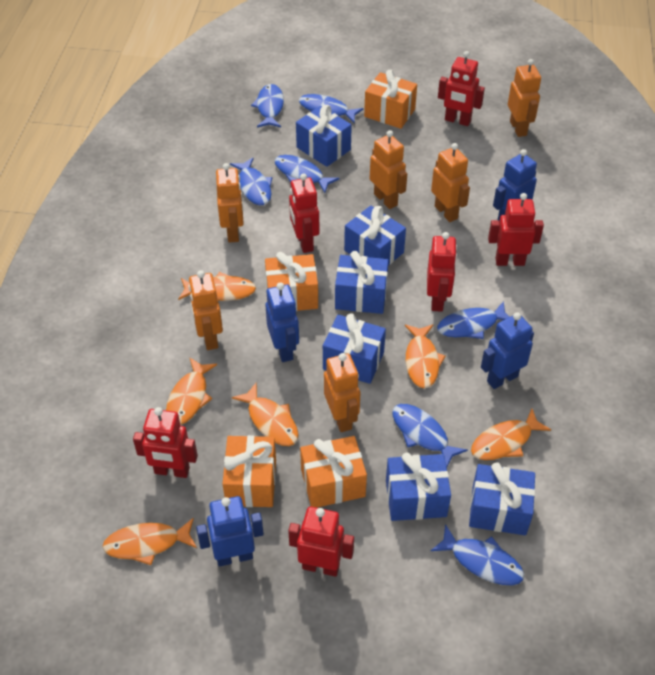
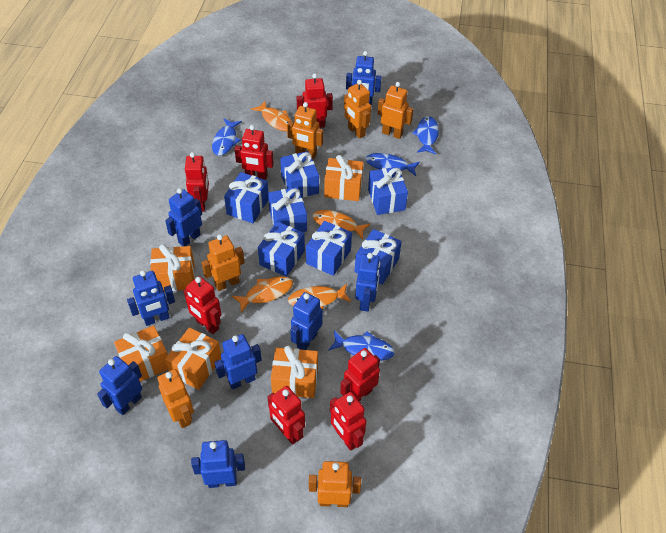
blue fish: 7 -> 4
blue gift: 6 -> 7
blue robot: 4 -> 8
orange fish: 6 -> 4
orange gift: 4 -> 5
red robot: 6 -> 7

